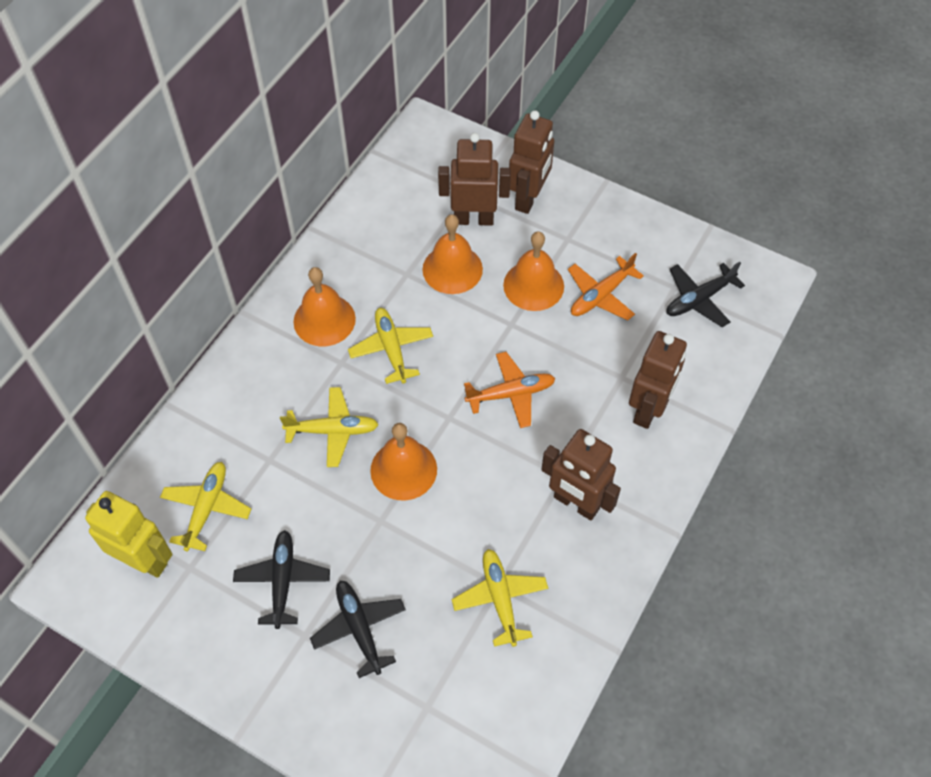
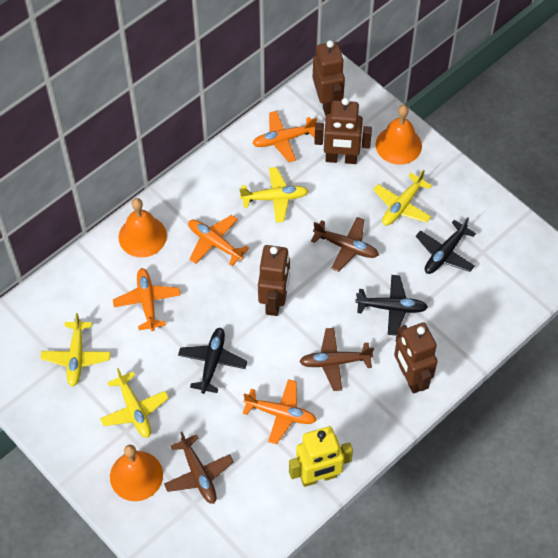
brown plane: 0 -> 3
orange bell: 4 -> 3
orange plane: 2 -> 4

